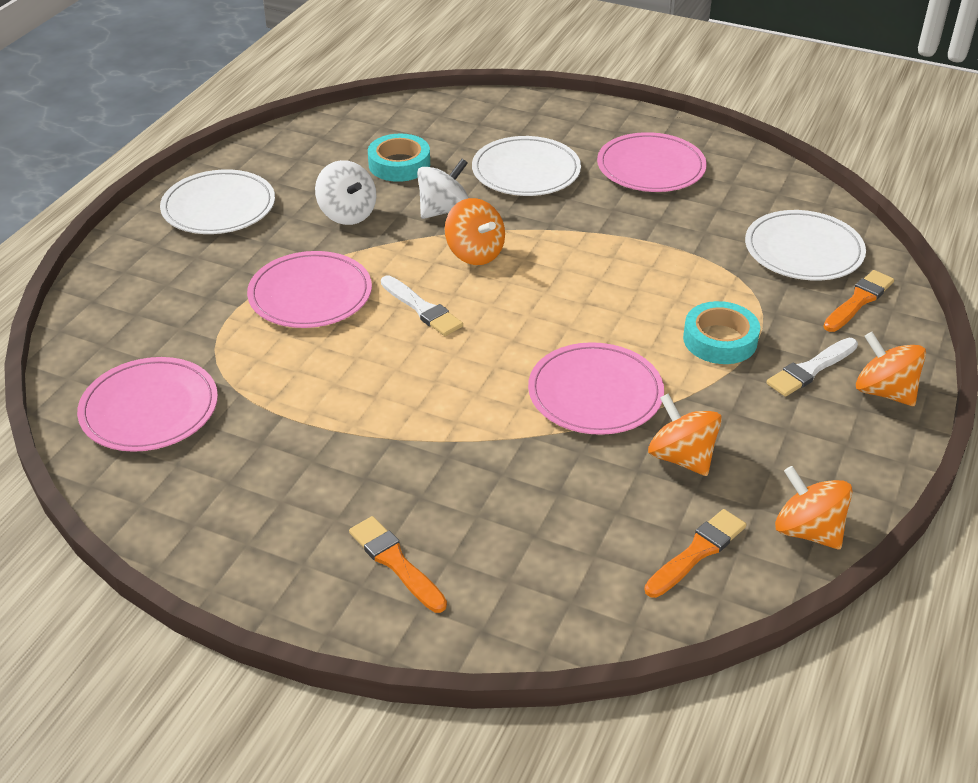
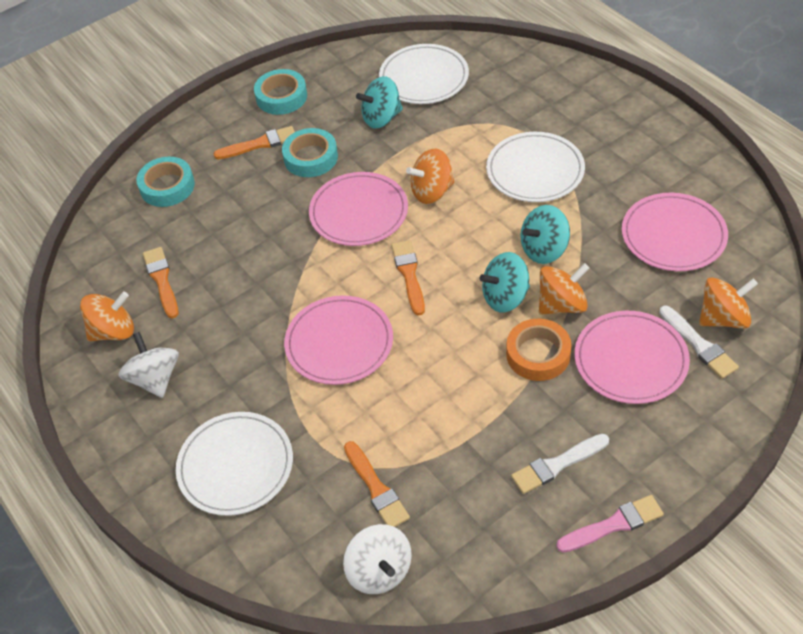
orange brush: 3 -> 4
orange tape: 0 -> 1
pink brush: 0 -> 1
turquoise spinning top: 0 -> 3
turquoise tape: 2 -> 3

